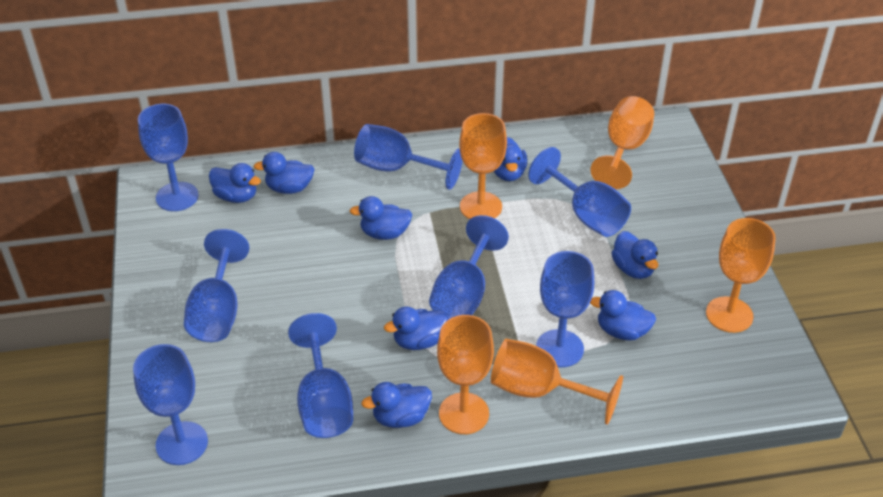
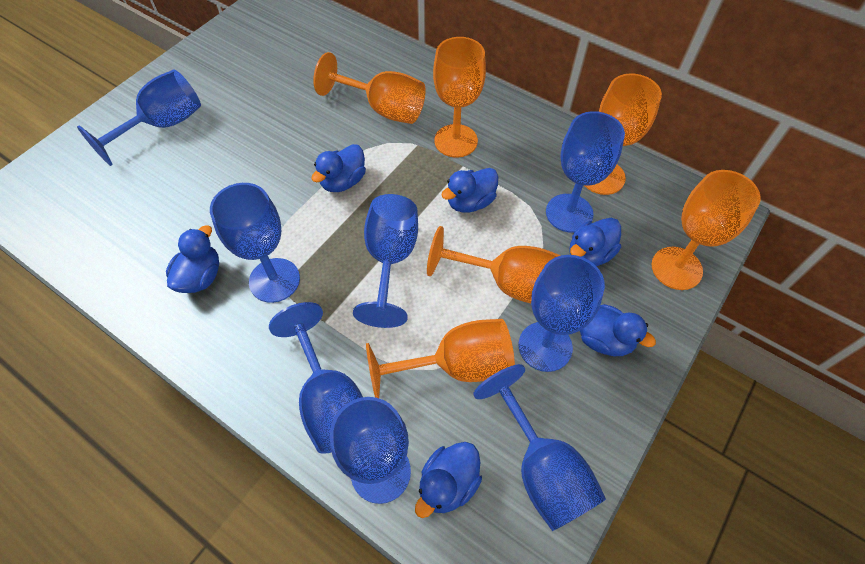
blue duck: 8 -> 6
orange goblet: 5 -> 6

